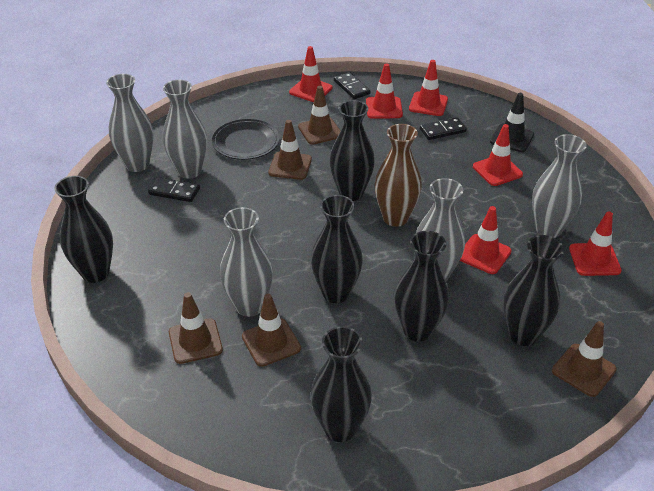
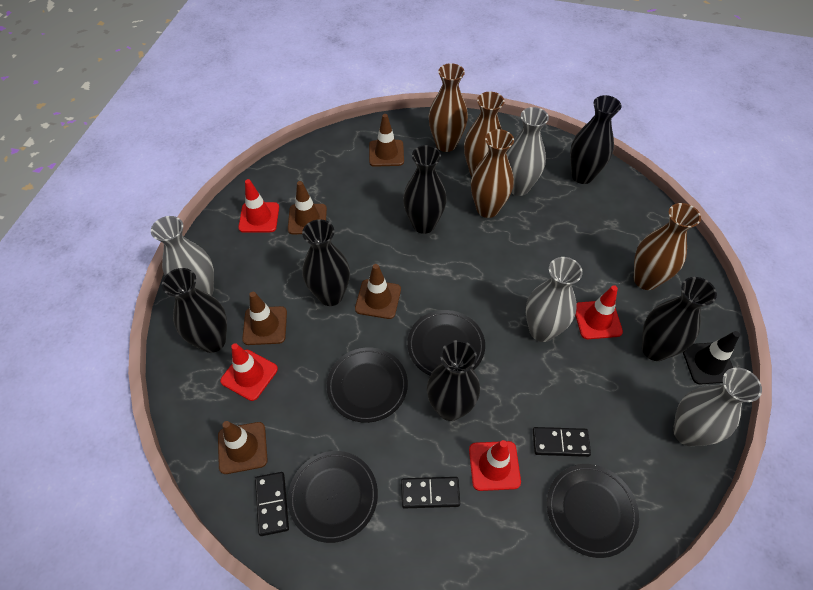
black plate: 1 -> 4
brown vase: 1 -> 4
grey vase: 5 -> 4
red traffic cone: 6 -> 4

